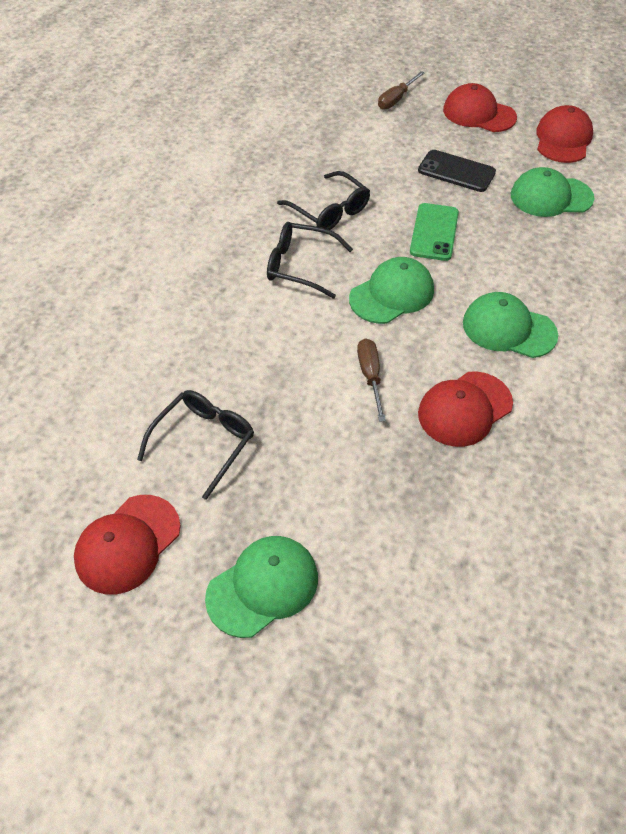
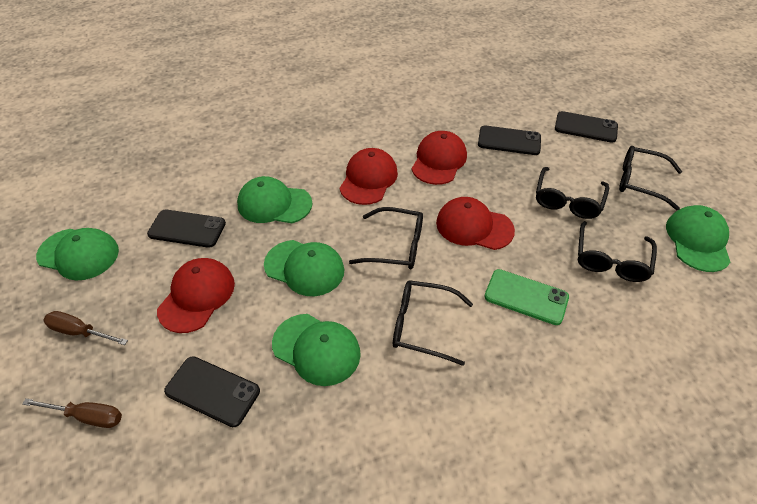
black glasses: 3 -> 5
black phone: 1 -> 4
green cap: 4 -> 5

